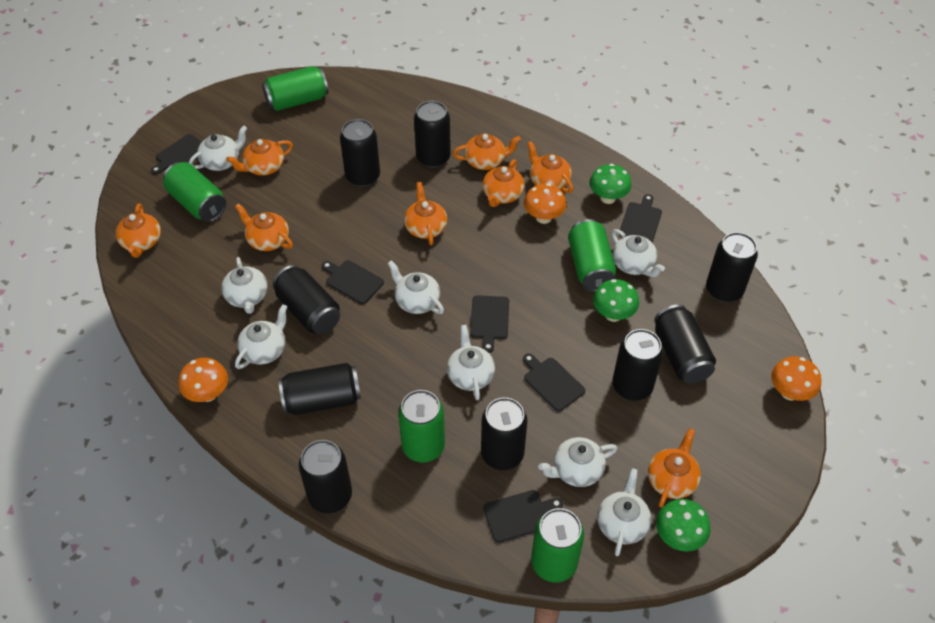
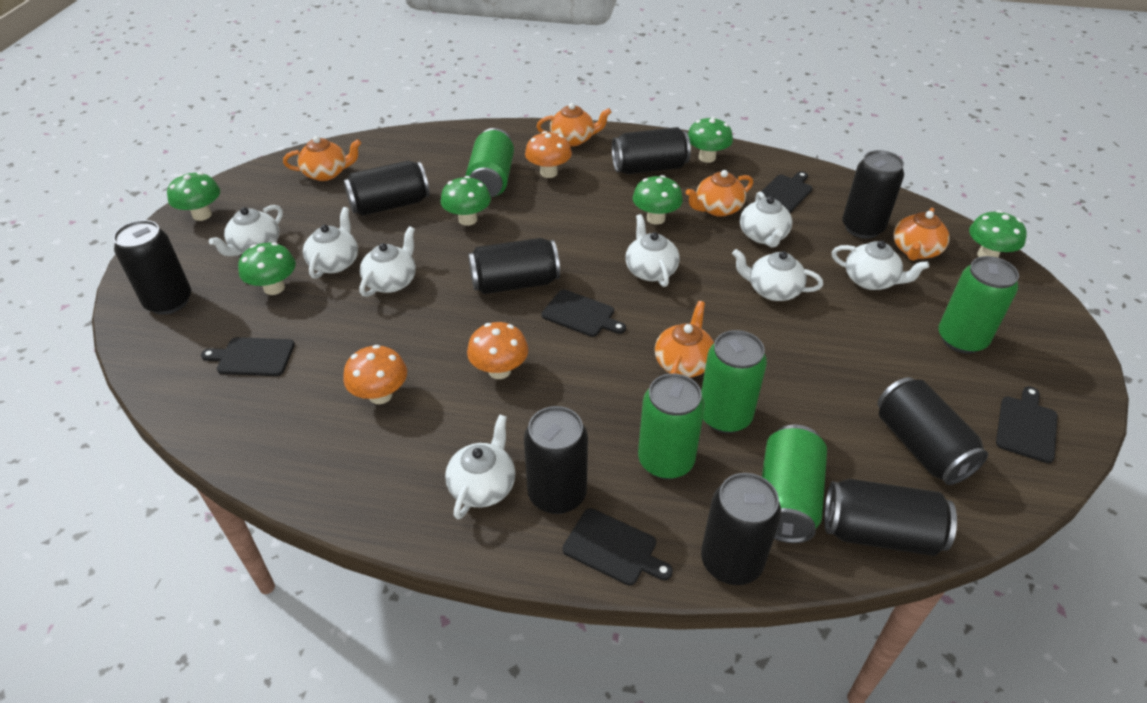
black cutting board: 6 -> 5
green mushroom: 3 -> 6
orange teapot: 8 -> 5

